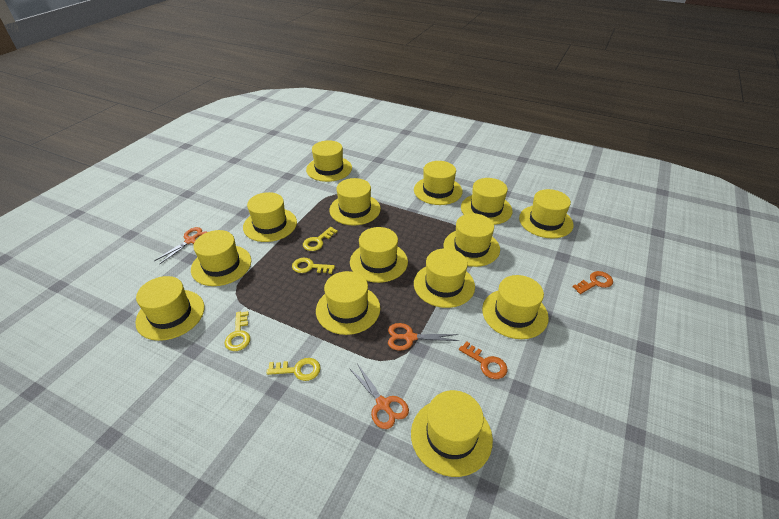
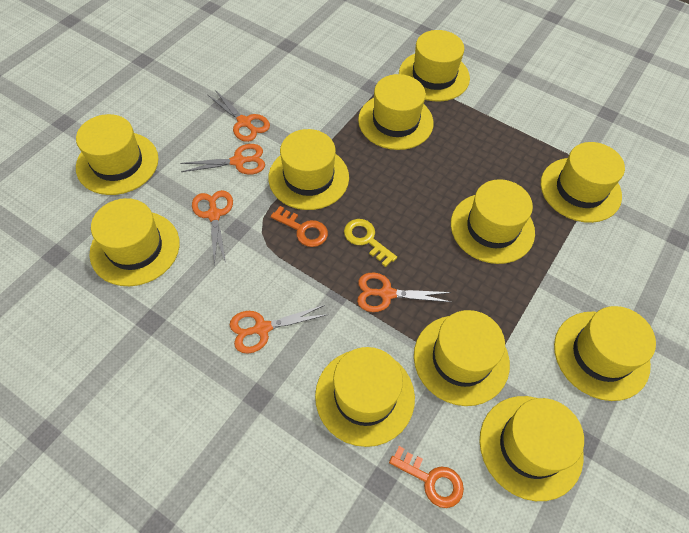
orange scissors: 3 -> 5
yellow hat: 14 -> 11
yellow key: 4 -> 1

